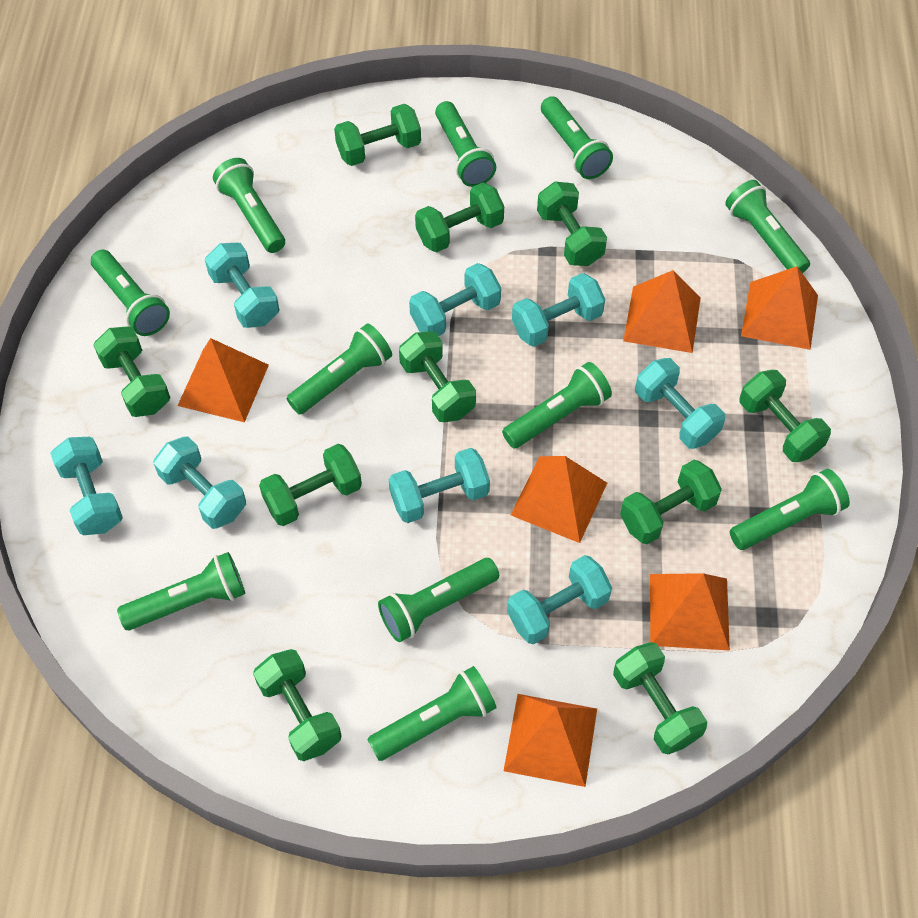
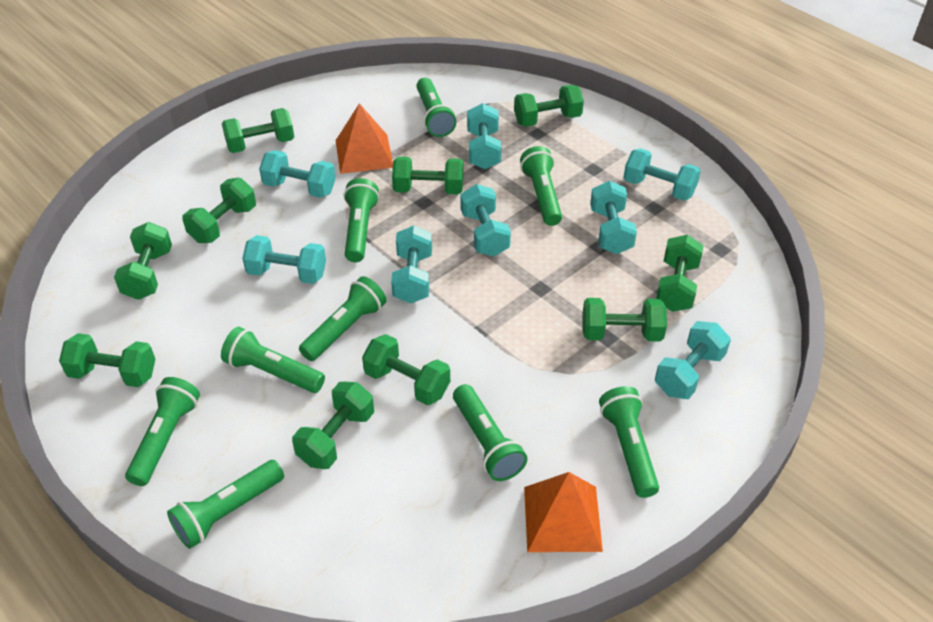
green flashlight: 11 -> 9
orange pyramid: 6 -> 2

